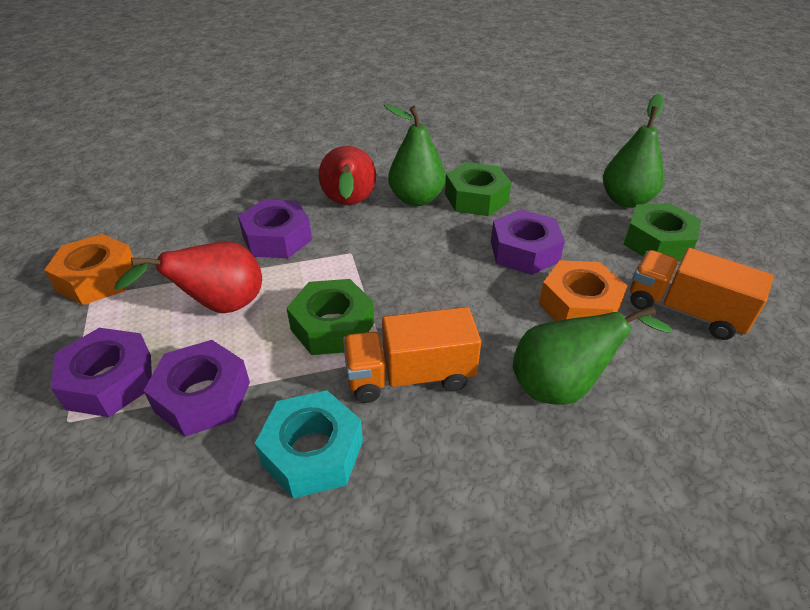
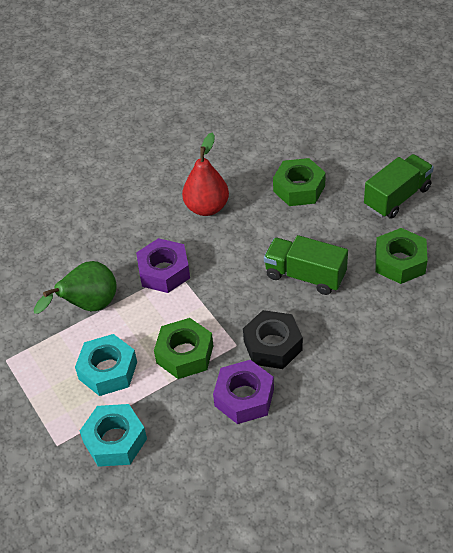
black nut: 0 -> 1
green pear: 3 -> 1
green truck: 0 -> 2
orange nut: 2 -> 0
orange truck: 2 -> 0
purple nut: 4 -> 2
red pear: 2 -> 1
turquoise nut: 1 -> 2

